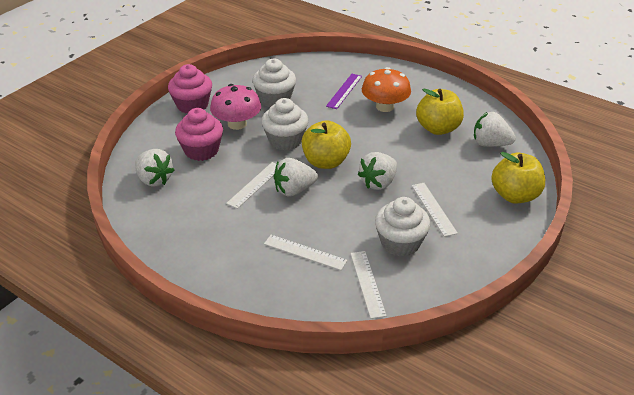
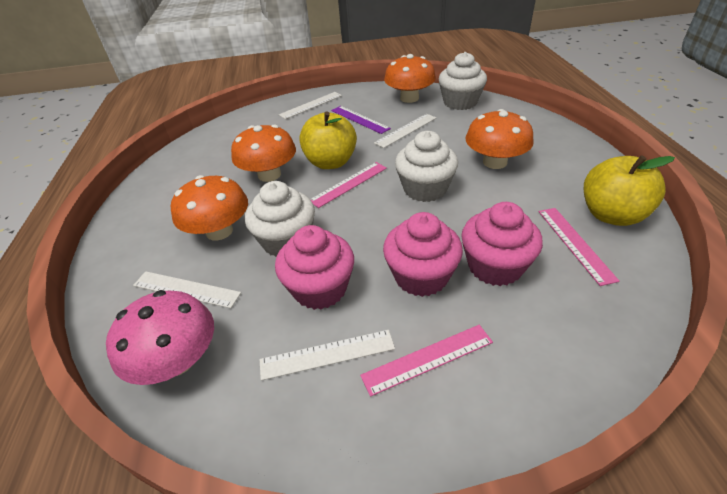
orange mushroom: 1 -> 4
pink cupcake: 2 -> 3
pink ruler: 0 -> 3
white strawberry: 4 -> 0
yellow apple: 3 -> 2

